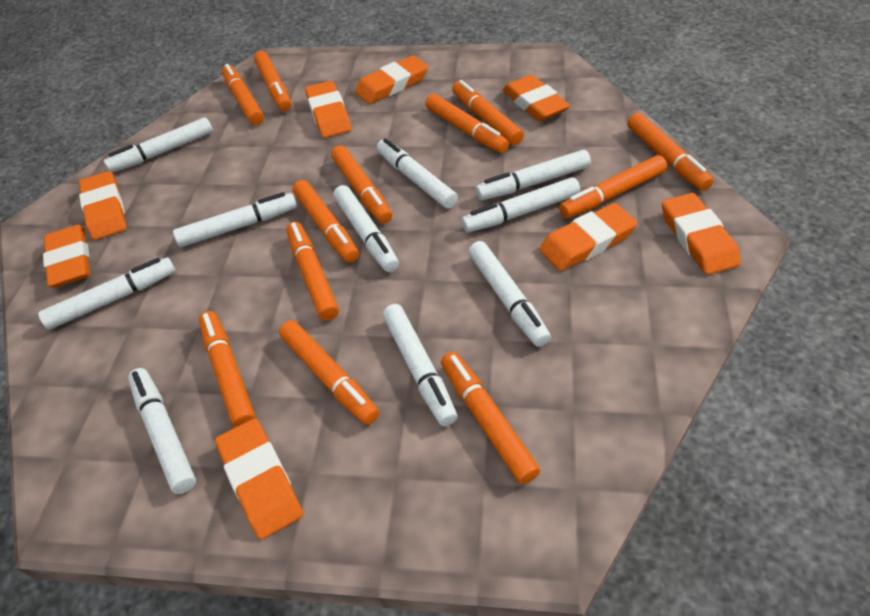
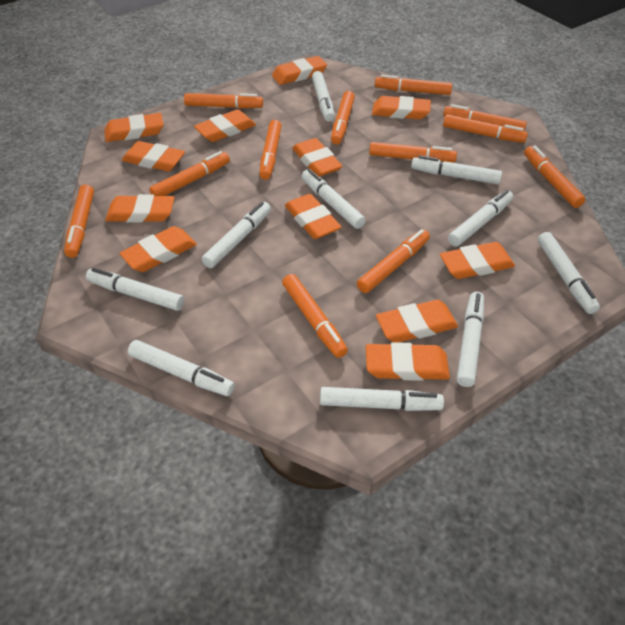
orange eraser: 8 -> 12

